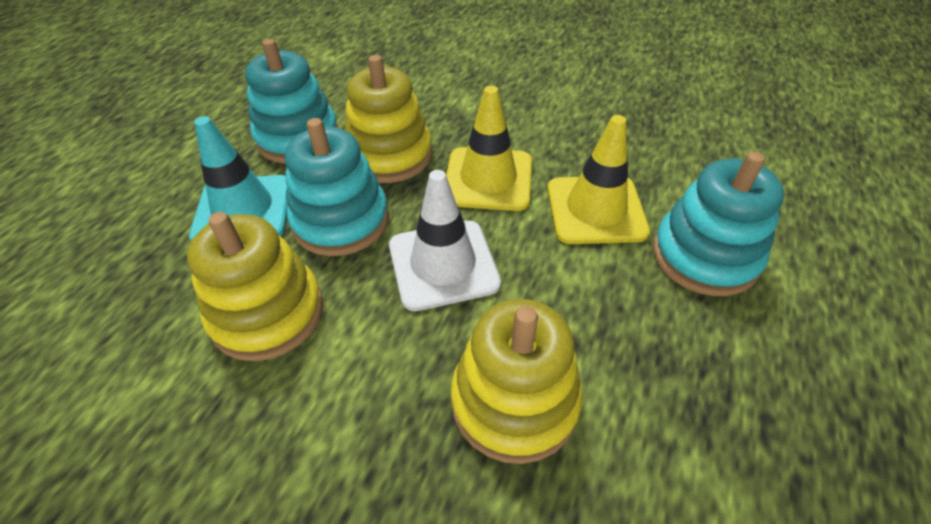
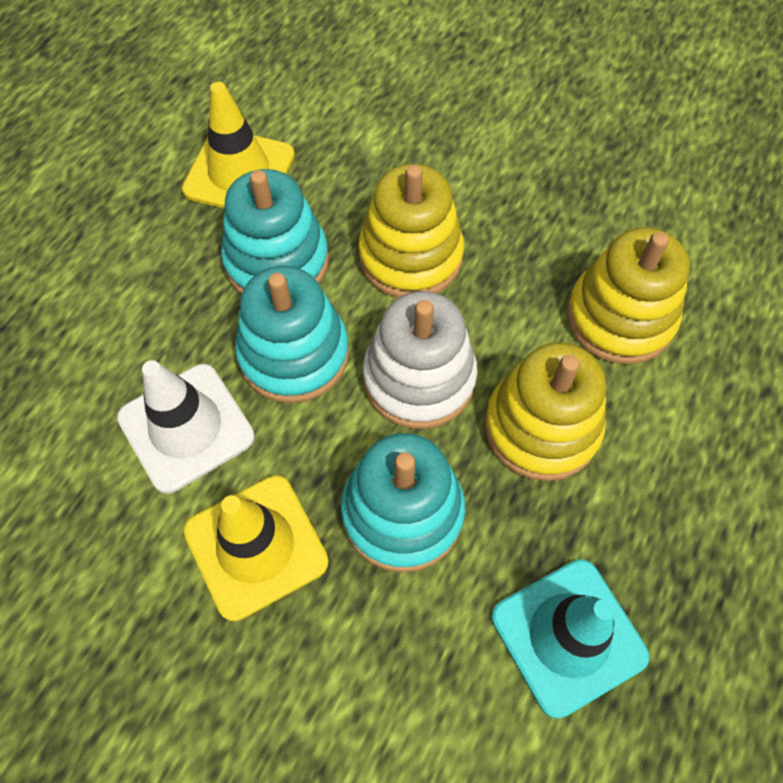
white stacking toy: 0 -> 1

